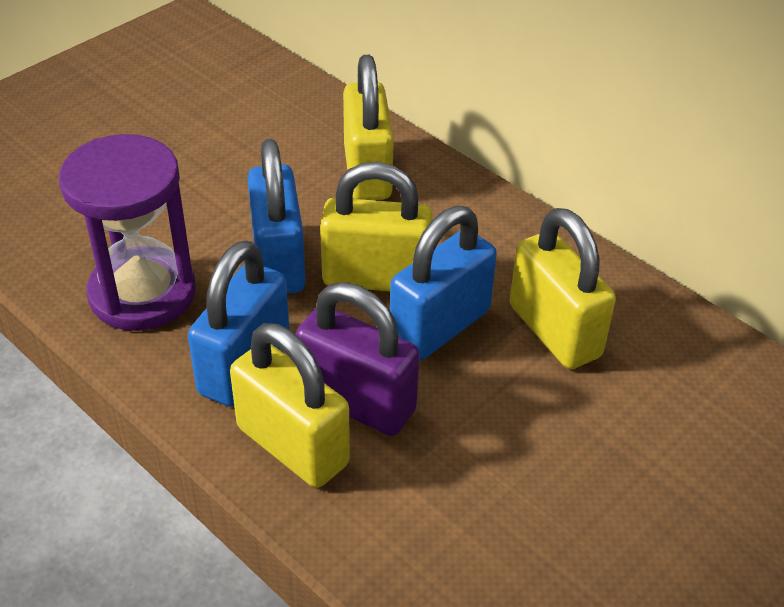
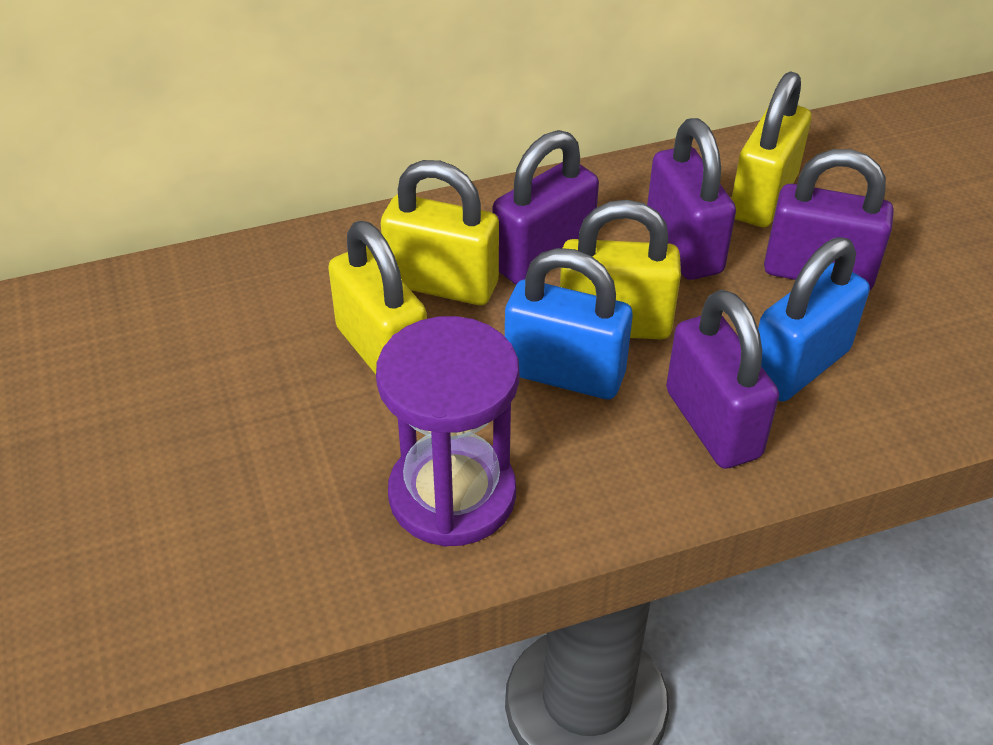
blue padlock: 3 -> 2
purple padlock: 1 -> 4

